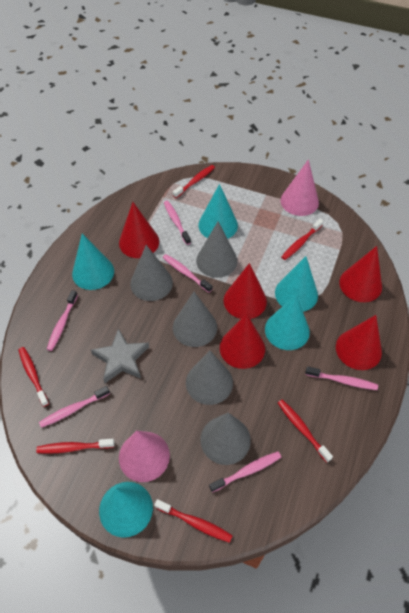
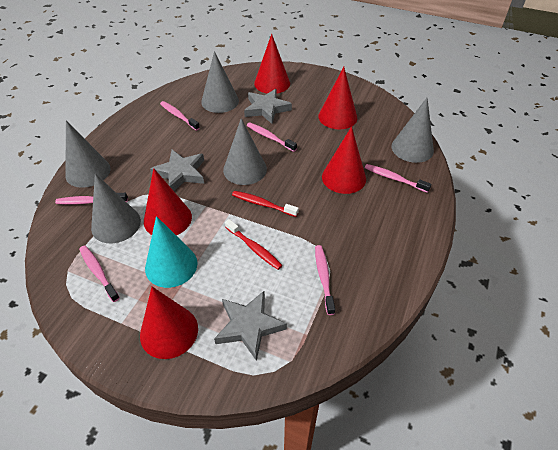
grey star: 1 -> 3
pink cone: 2 -> 0
red toothbrush: 6 -> 2
turquoise cone: 5 -> 1

